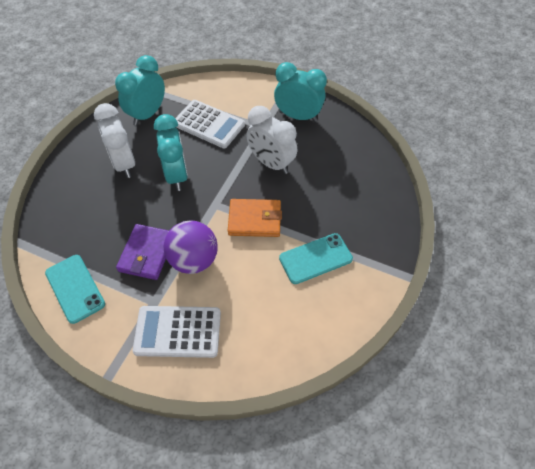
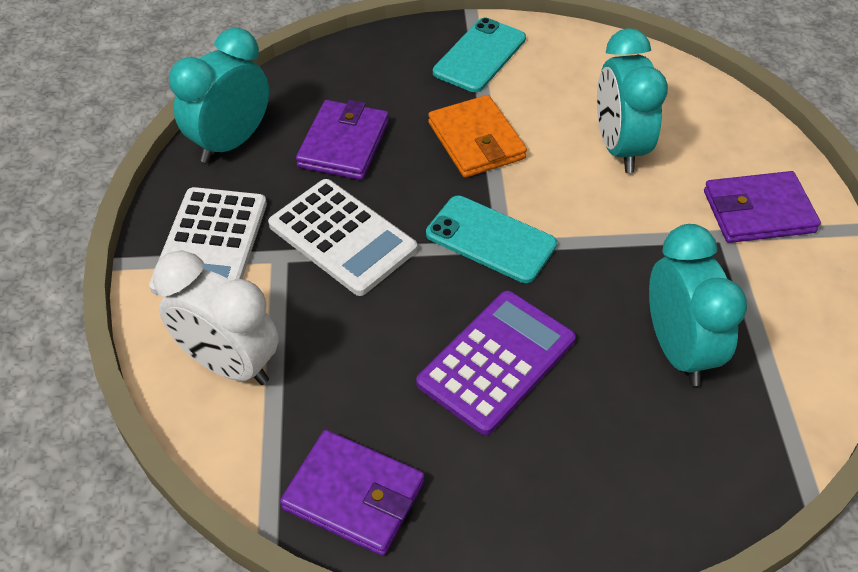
purple ball: 1 -> 0
purple calculator: 0 -> 1
purple wallet: 1 -> 3
white clock: 2 -> 1

